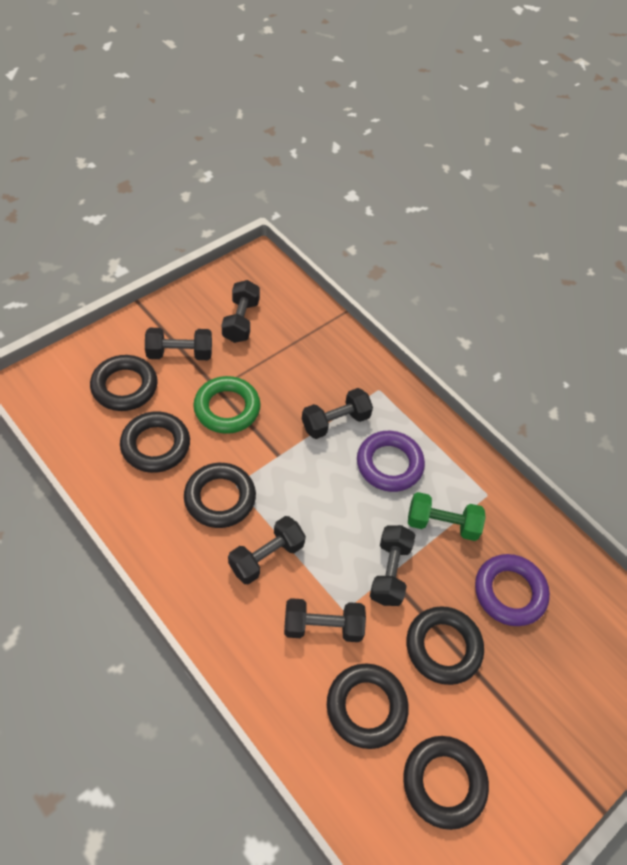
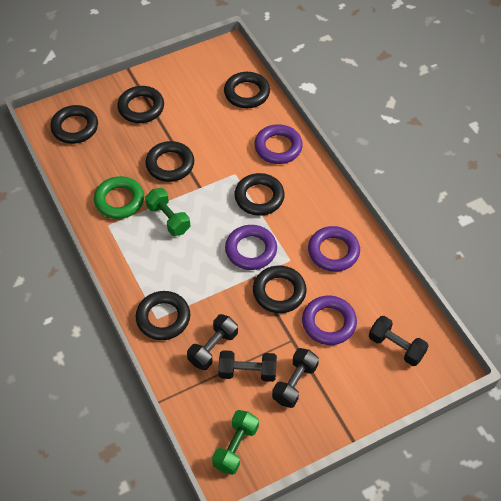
black dumbbell: 6 -> 4
black ring: 6 -> 7
green dumbbell: 1 -> 2
purple ring: 2 -> 4

